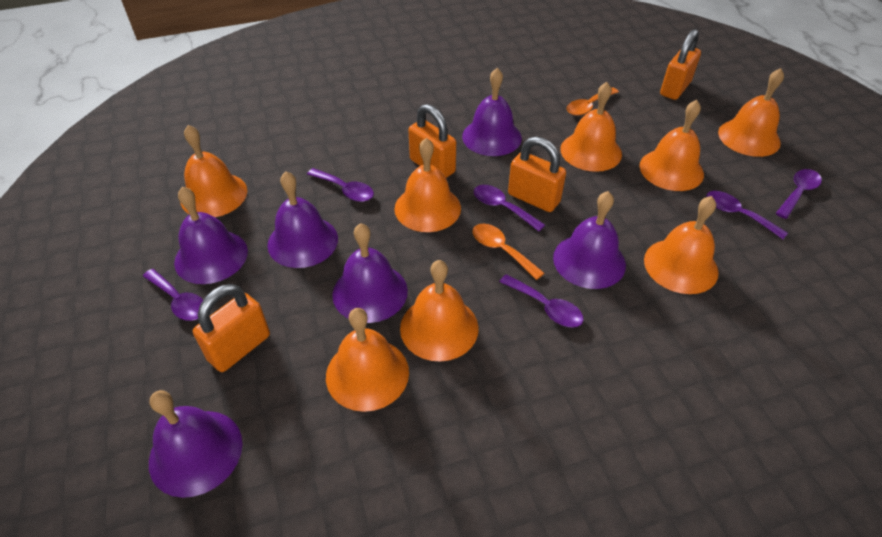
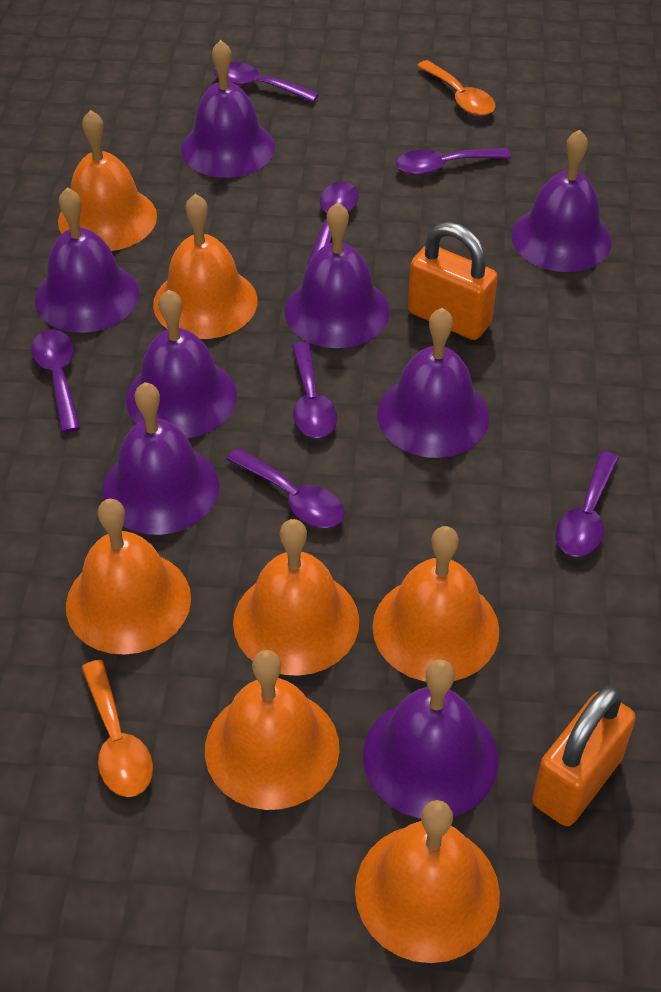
orange bell: 8 -> 7
orange padlock: 4 -> 2
purple bell: 6 -> 8
purple spoon: 6 -> 7

